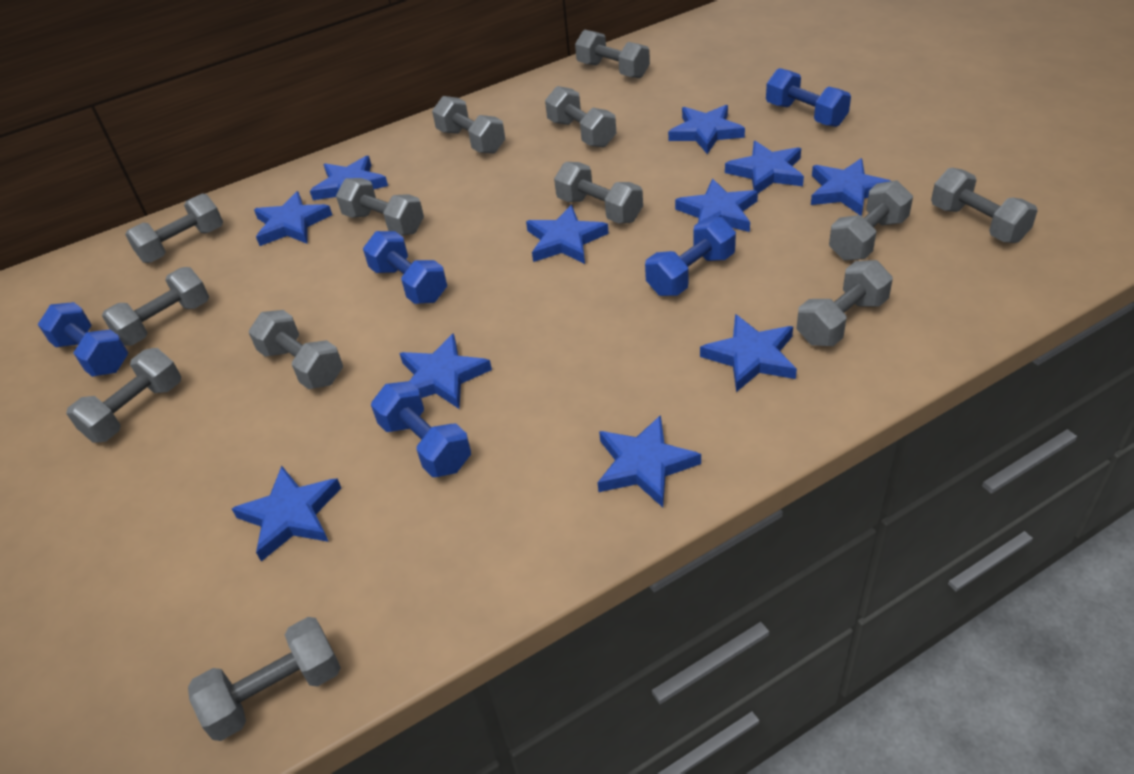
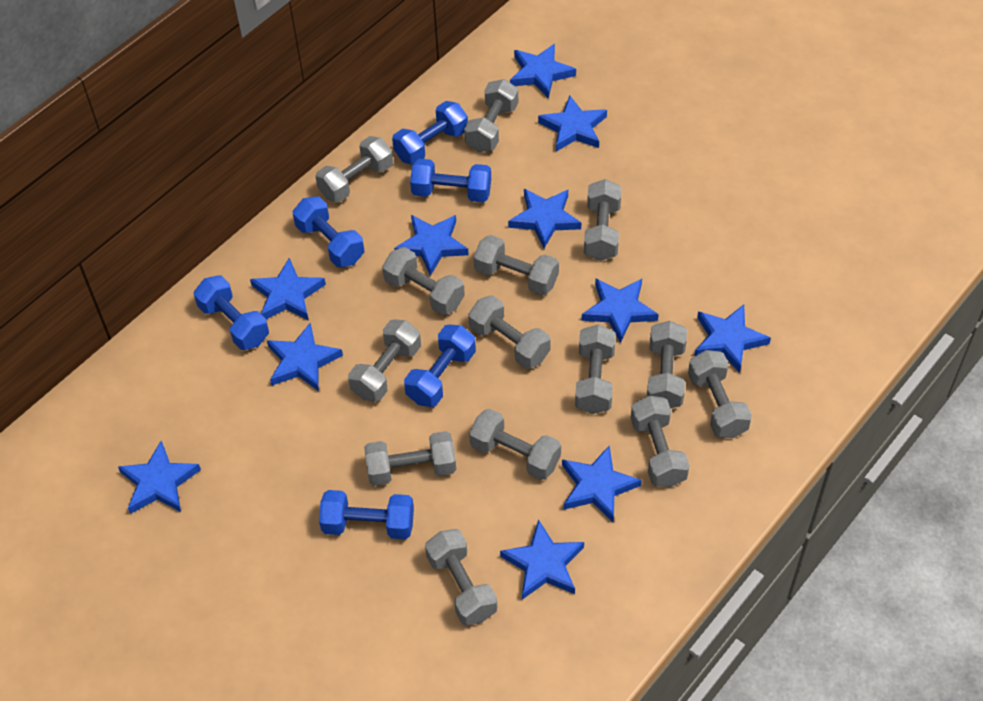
blue dumbbell: 5 -> 6
grey dumbbell: 13 -> 14

